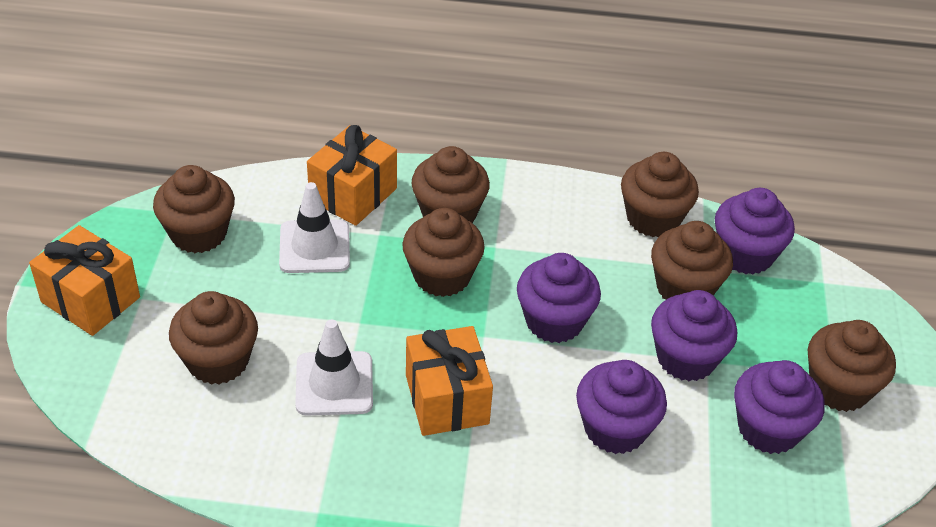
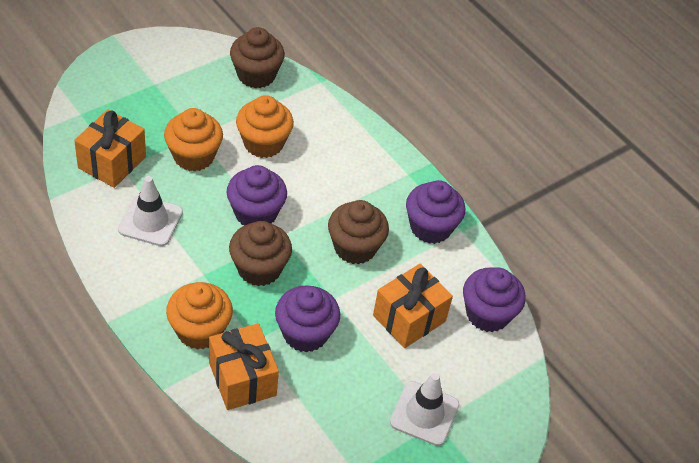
brown cupcake: 7 -> 3
orange cupcake: 0 -> 3
purple cupcake: 5 -> 4

